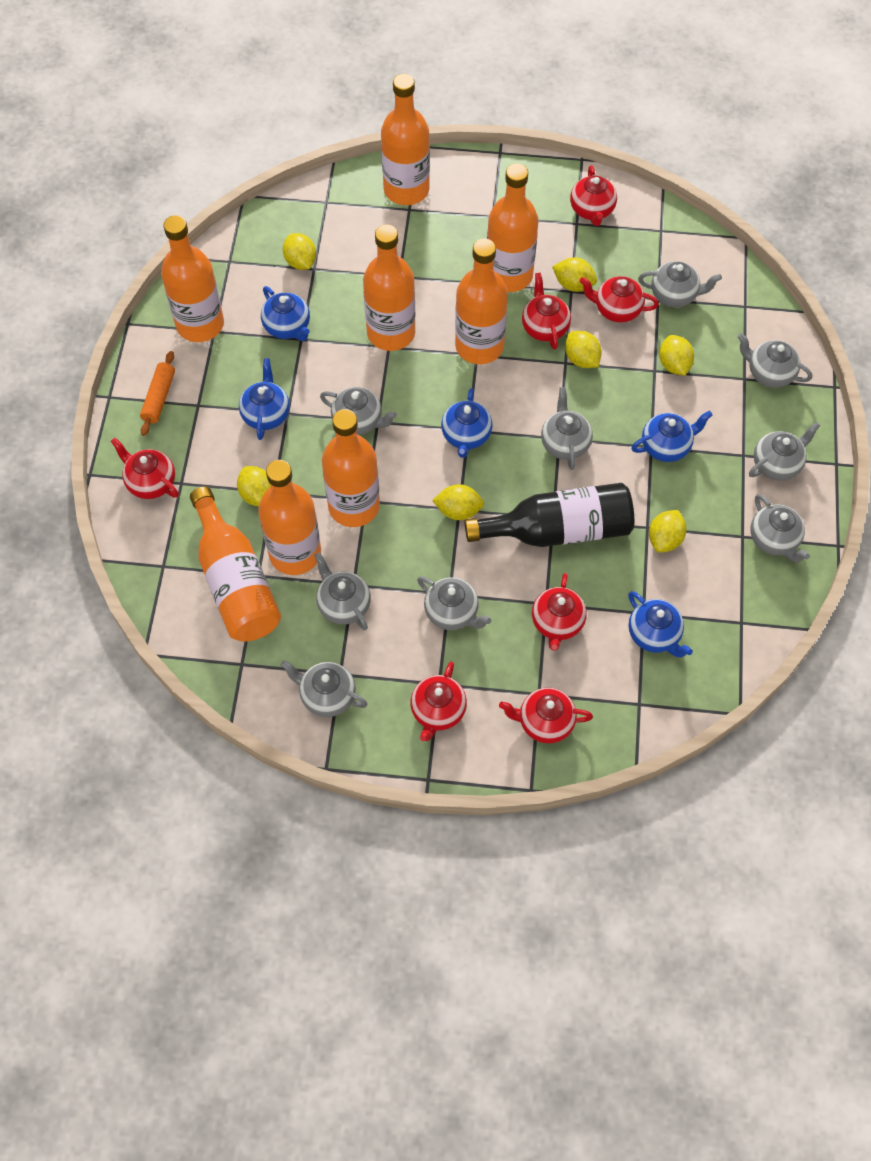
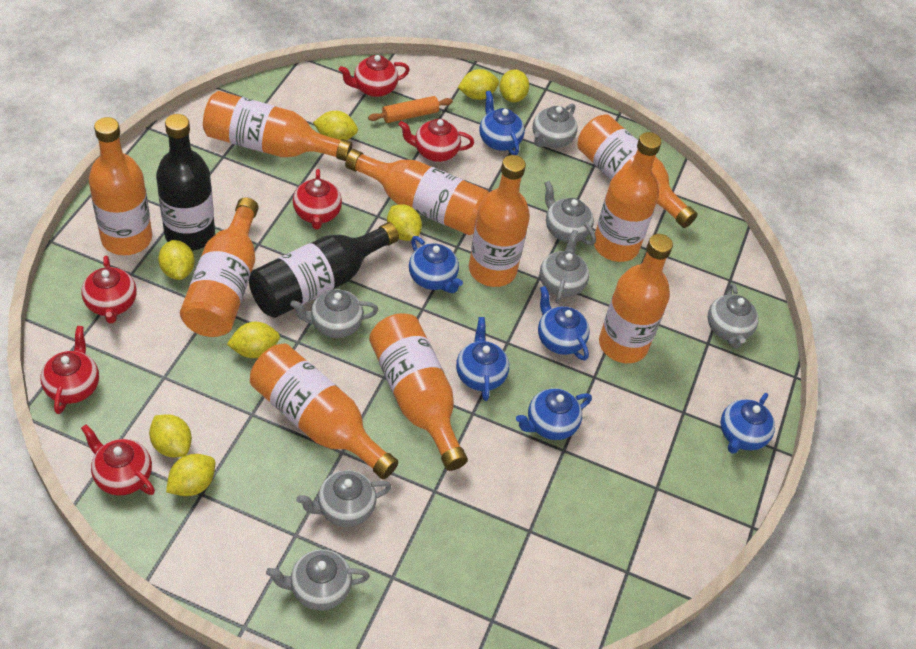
black bottle: 1 -> 2
blue teapot: 5 -> 6
grey teapot: 9 -> 7
orange bottle: 8 -> 10
red teapot: 7 -> 6
yellow lemon: 7 -> 8

